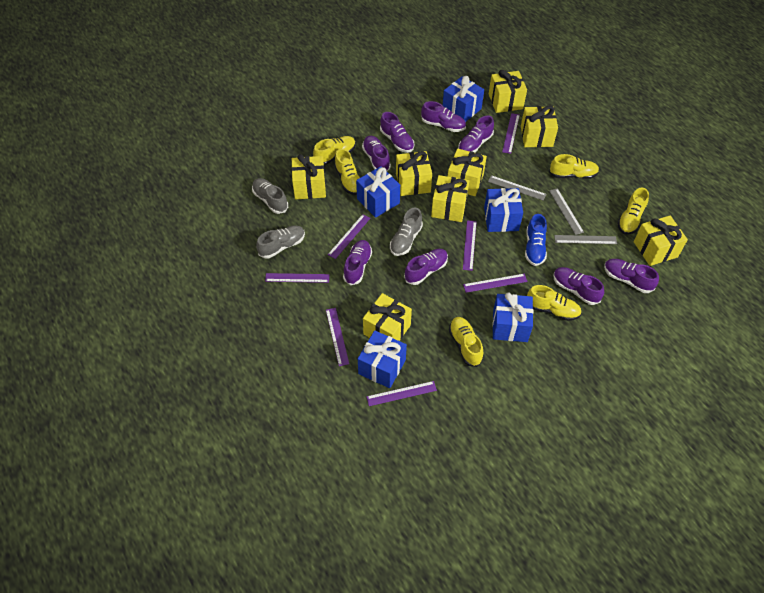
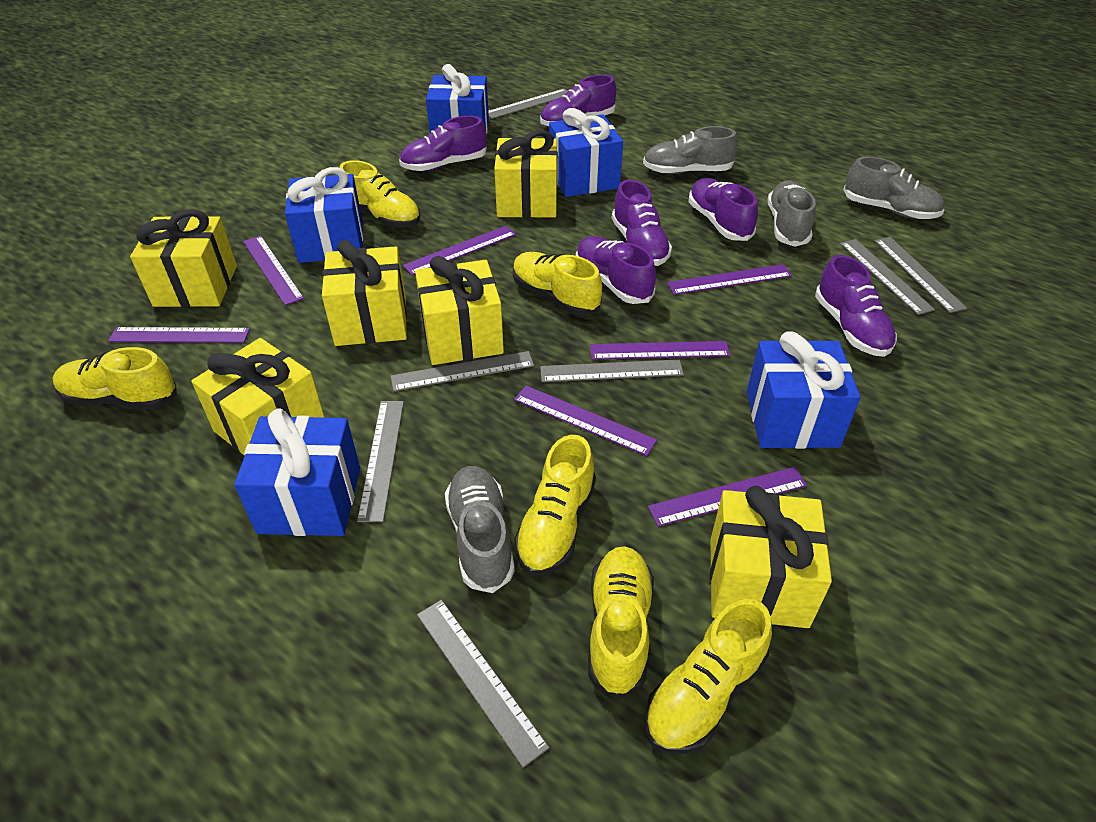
blue shoe: 1 -> 0
grey ruler: 3 -> 7
grey shoe: 3 -> 4
purple shoe: 8 -> 6
yellow gift: 8 -> 6

